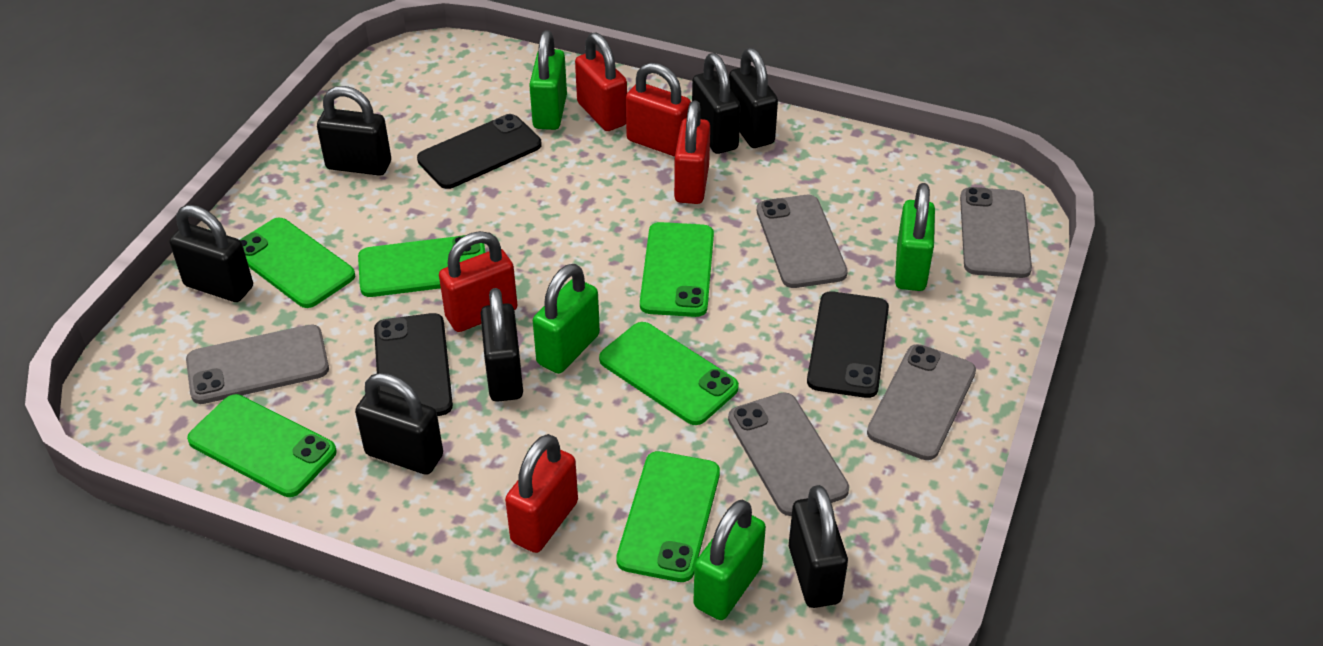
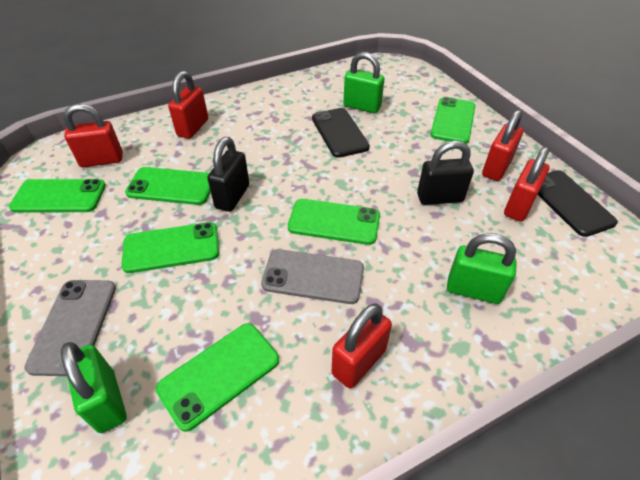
black padlock: 7 -> 2
black phone: 3 -> 2
green padlock: 4 -> 3
grey phone: 5 -> 2

